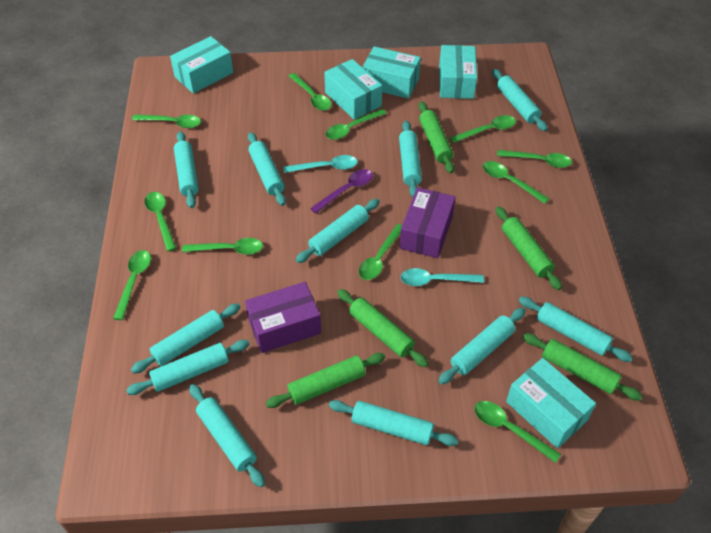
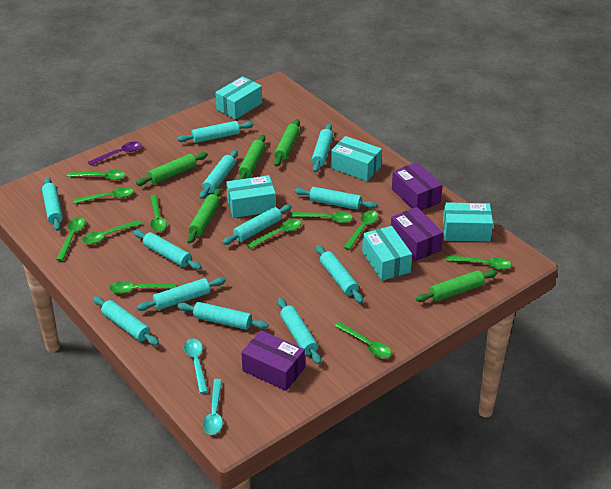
purple box: 2 -> 3
turquoise rolling pin: 11 -> 12

